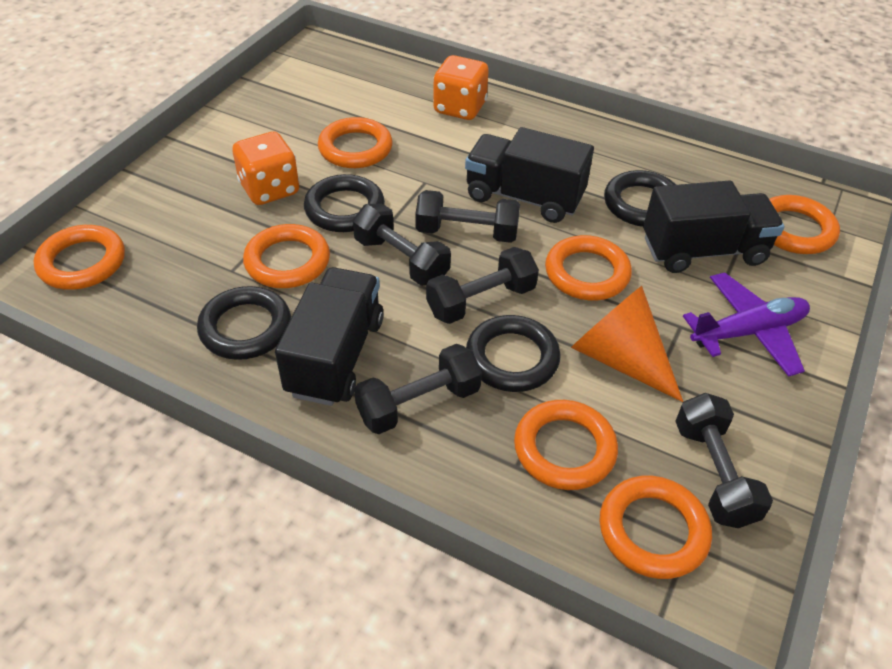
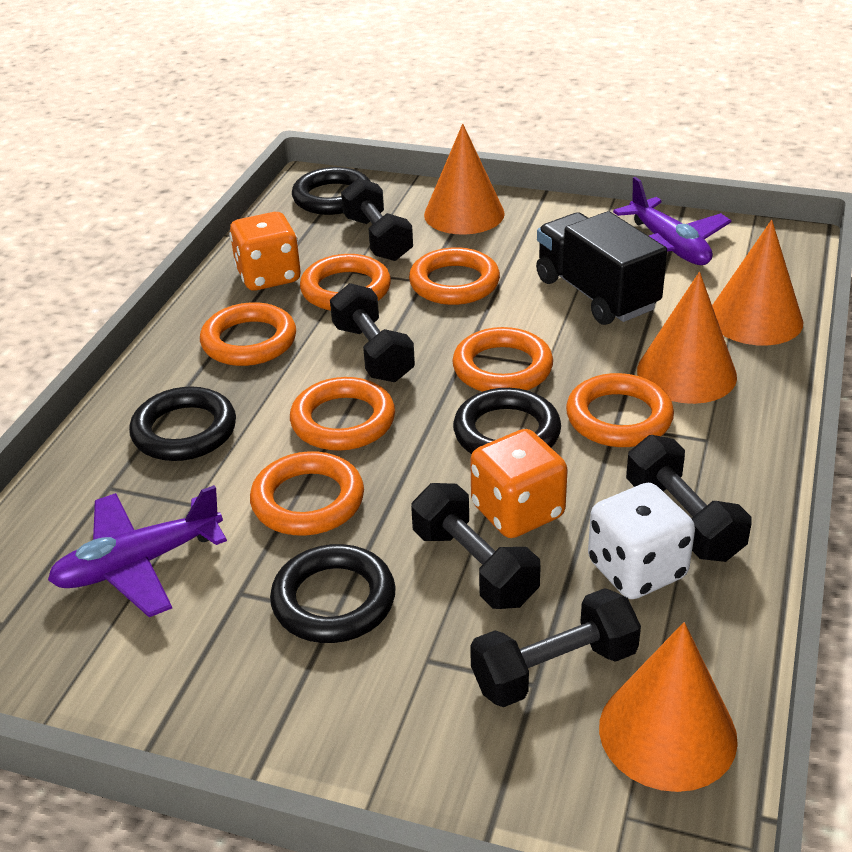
black truck: 3 -> 1
orange cone: 1 -> 4
purple plane: 1 -> 2
white dice: 0 -> 1

